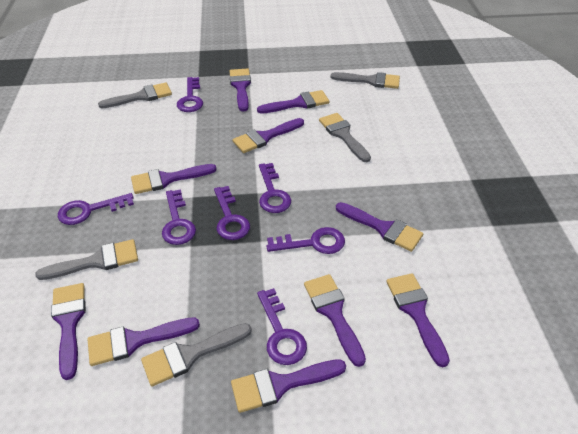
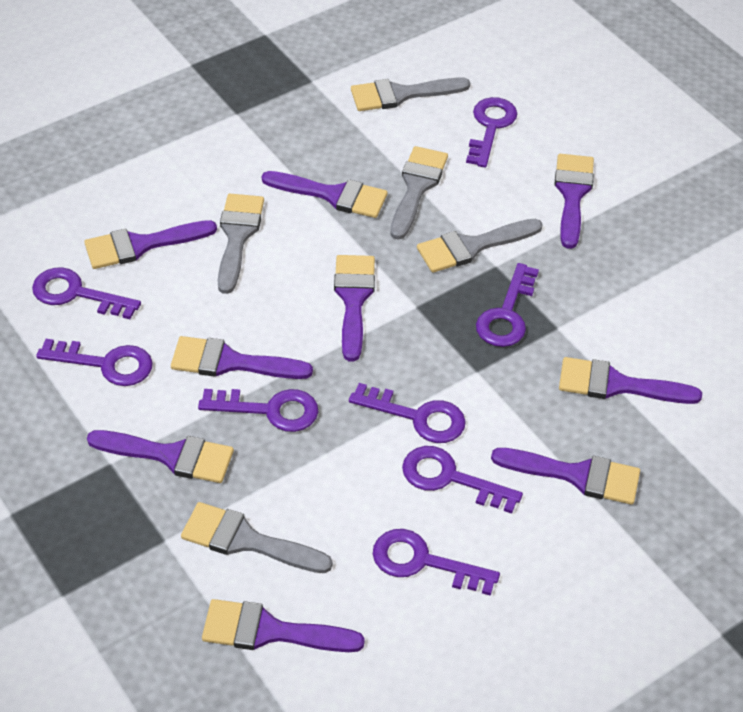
purple brush: 10 -> 9
purple key: 7 -> 8

